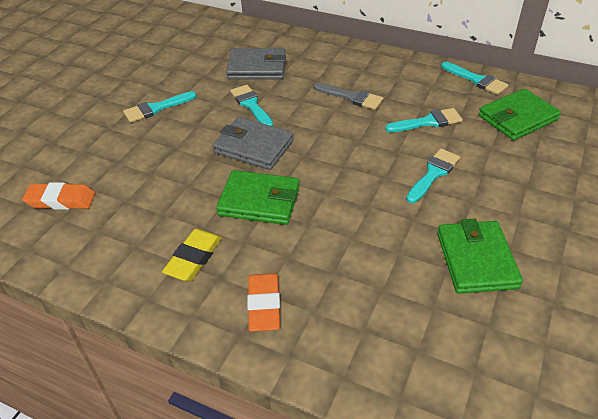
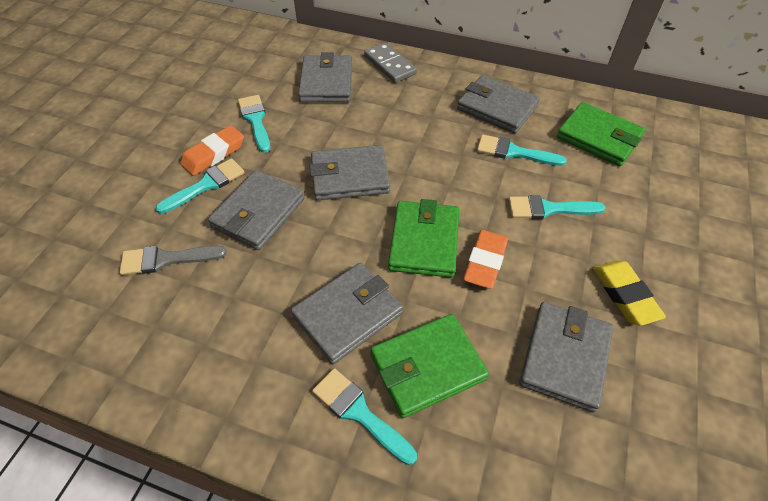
grey domino: 0 -> 1
grey wallet: 2 -> 6

